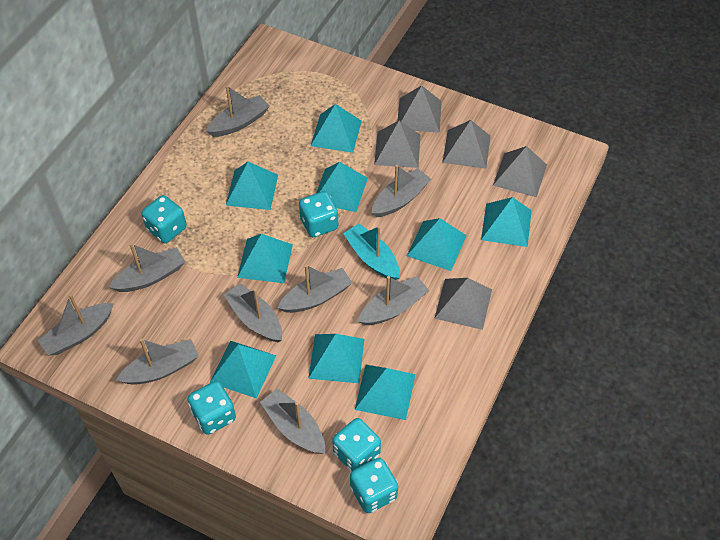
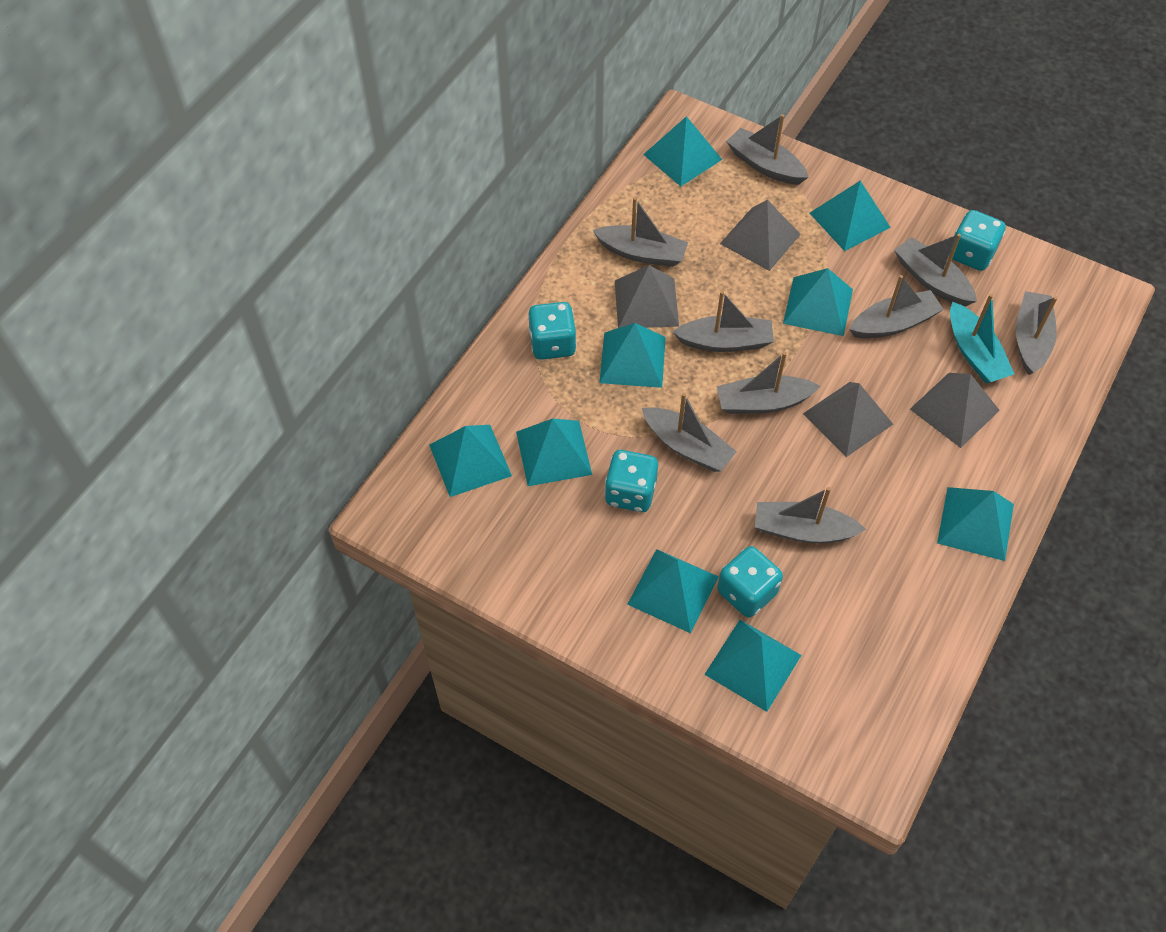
grey pyramid: 5 -> 4
turquoise dice: 5 -> 4

